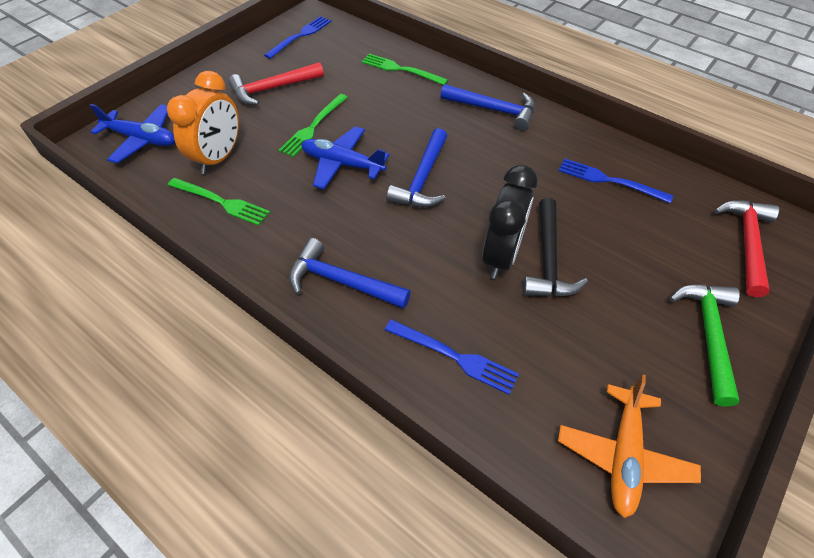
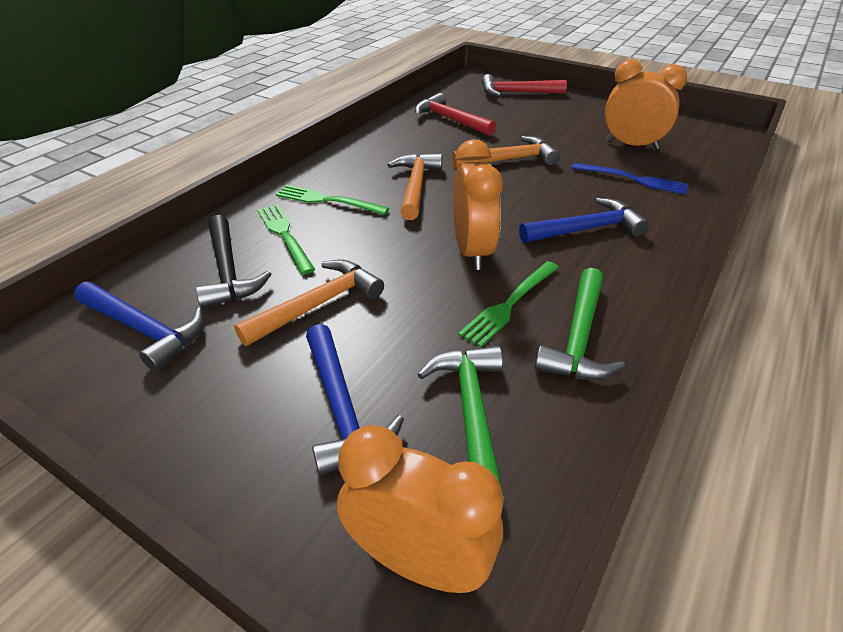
black clock: 1 -> 0
blue fork: 3 -> 1
blue plane: 2 -> 0
green hammer: 1 -> 2
orange clock: 1 -> 3
orange hammer: 0 -> 3
orange plane: 1 -> 0

